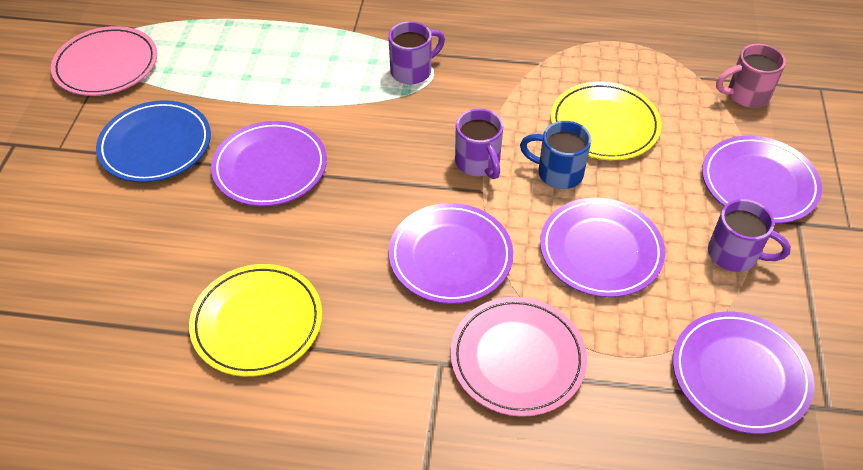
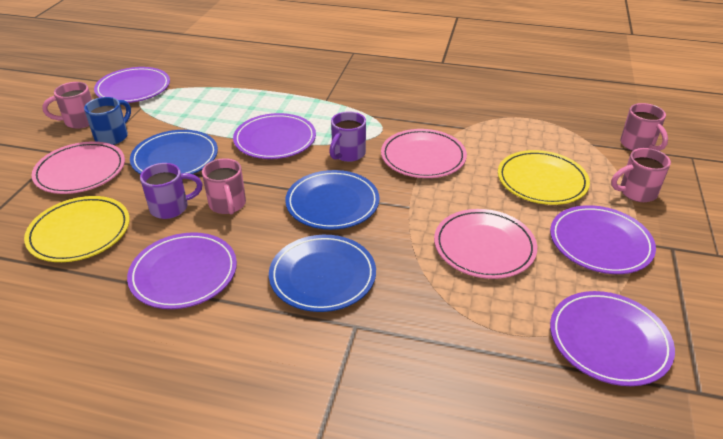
blue plate: 1 -> 3
pink mug: 1 -> 4
pink plate: 2 -> 3
purple mug: 3 -> 2

